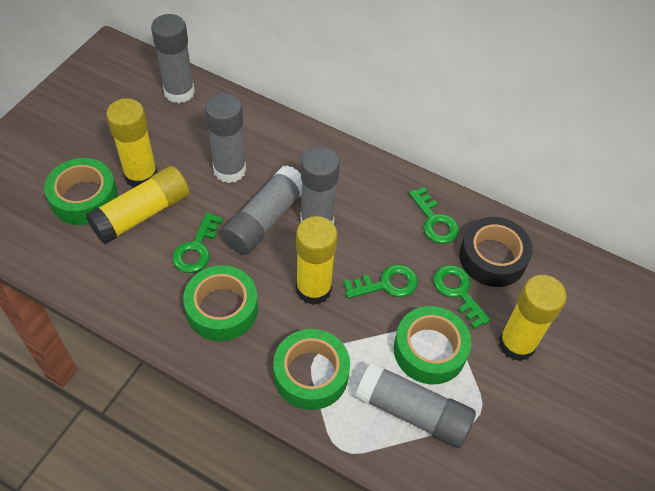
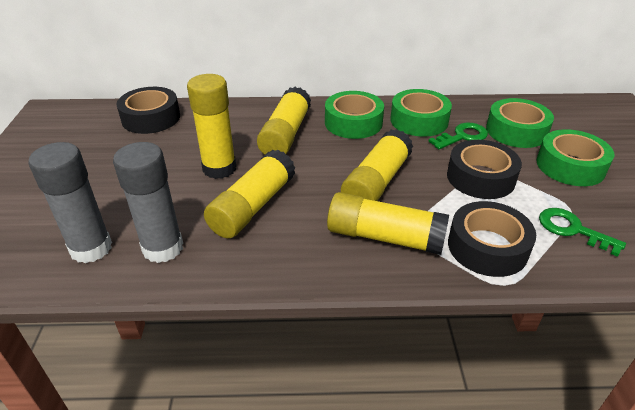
black tape: 1 -> 3
green key: 4 -> 2
grey glue stick: 5 -> 2
yellow glue stick: 4 -> 5

